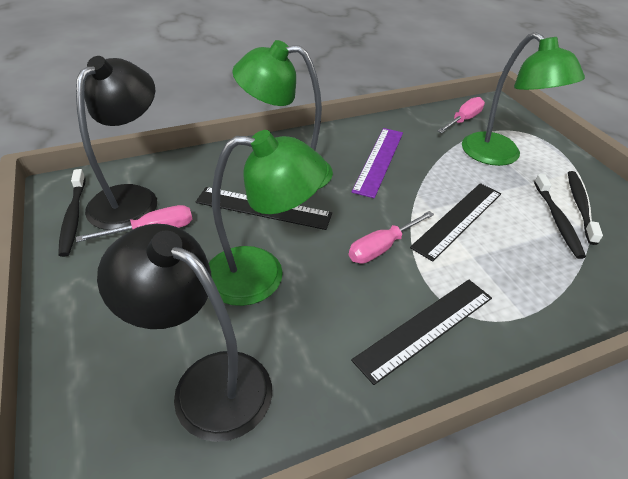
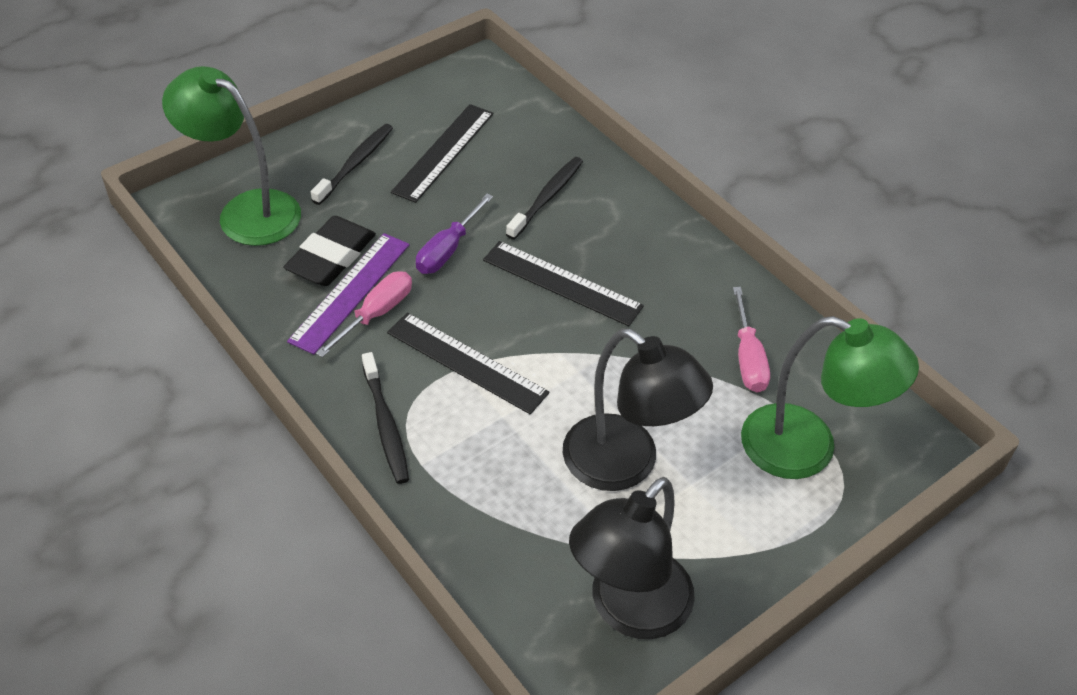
black eraser: 0 -> 1
green lamp: 3 -> 2
pink screwdriver: 3 -> 2
purple screwdriver: 0 -> 1

